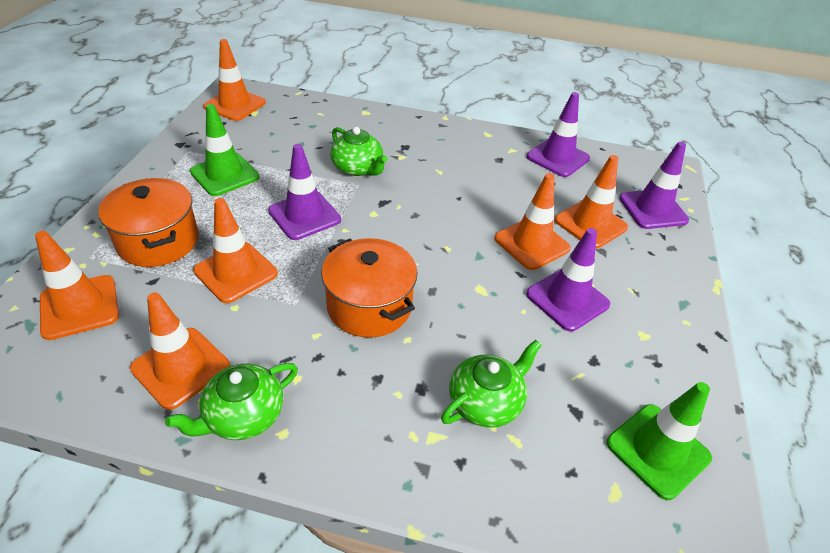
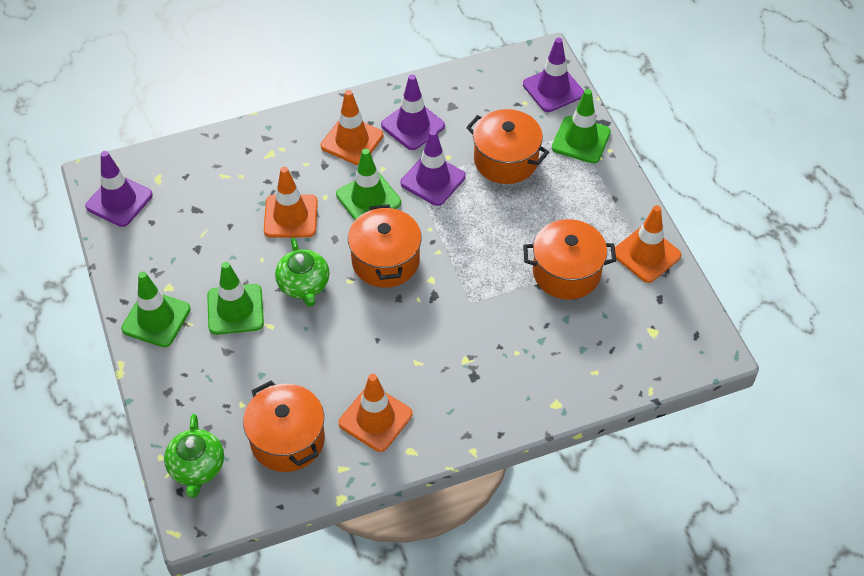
green teapot: 3 -> 2
green traffic cone: 2 -> 4
orange pot: 2 -> 4
orange traffic cone: 6 -> 4

